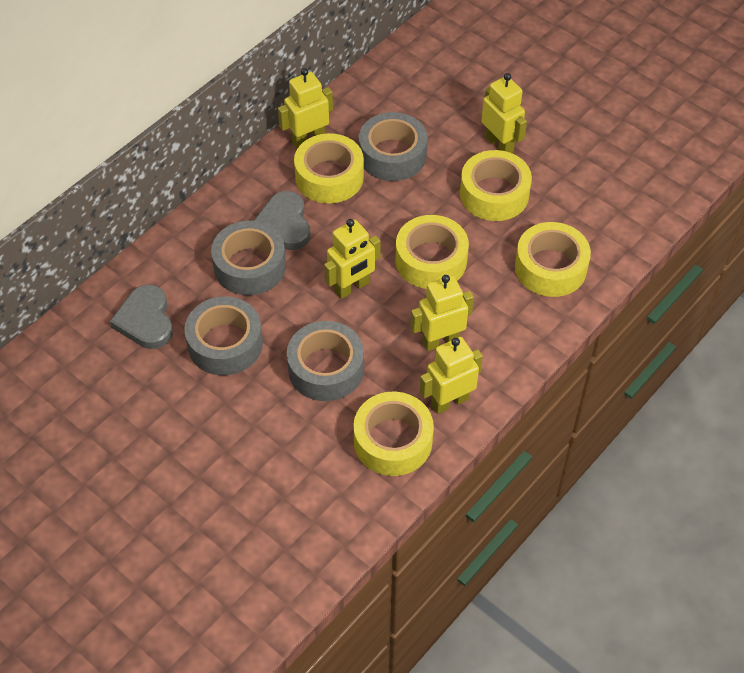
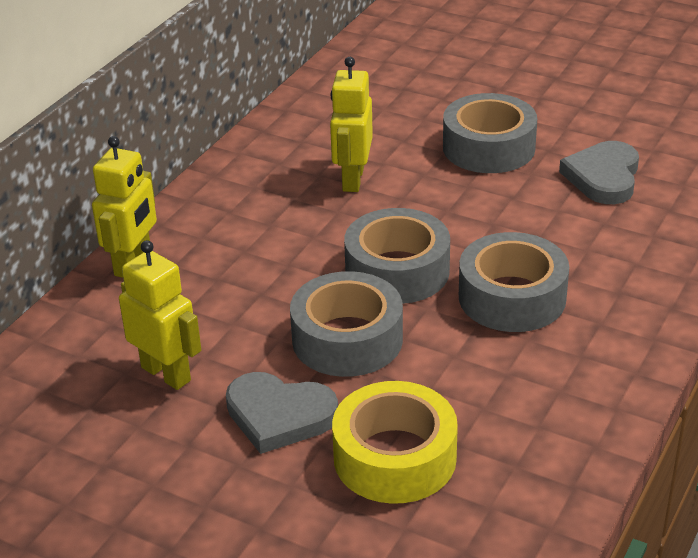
yellow robot: 5 -> 3
yellow tape: 5 -> 1

